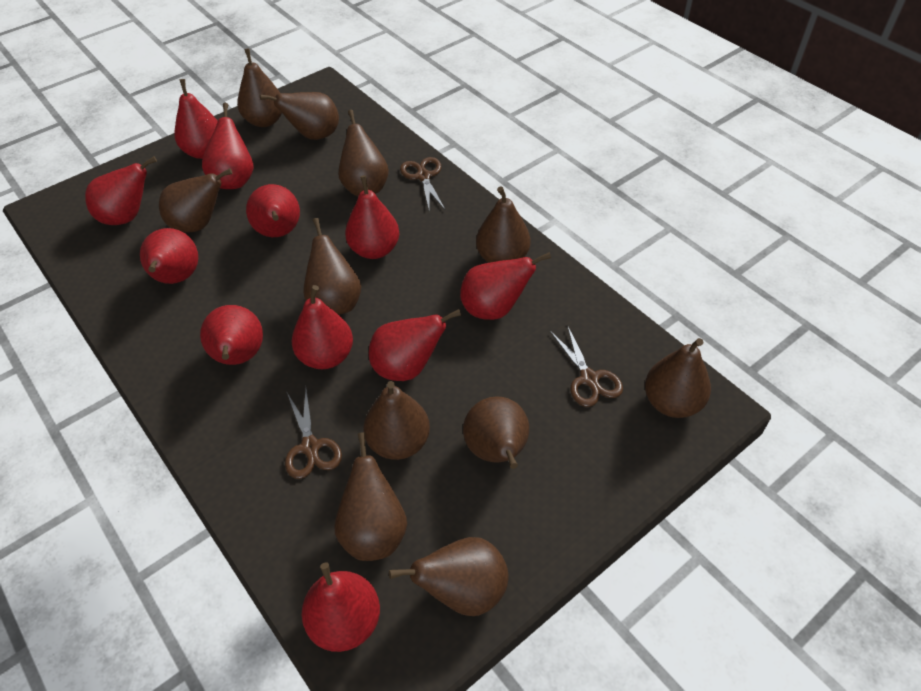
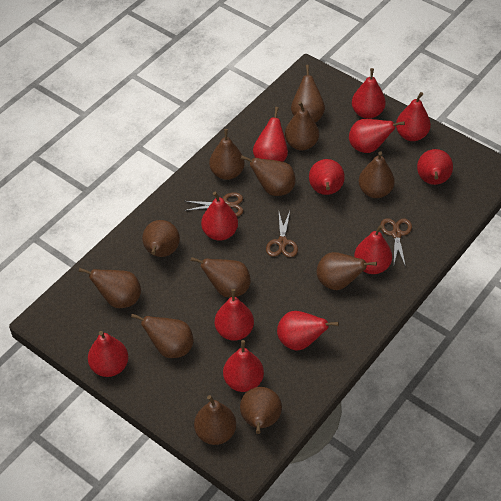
brown pear: 11 -> 12
red pear: 11 -> 12

